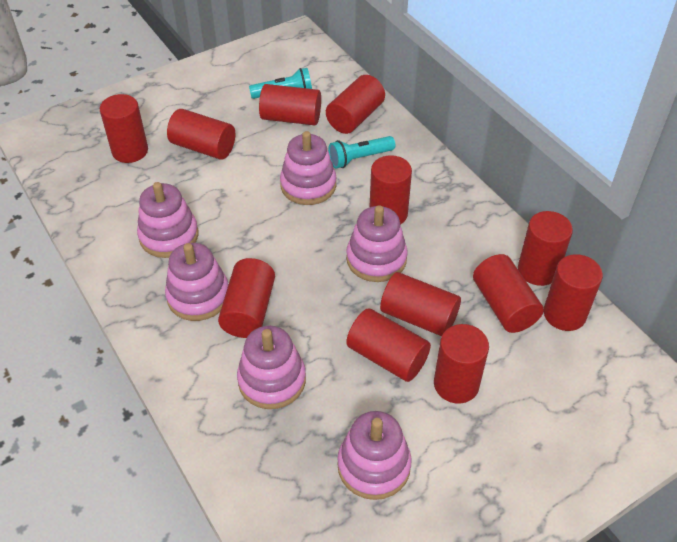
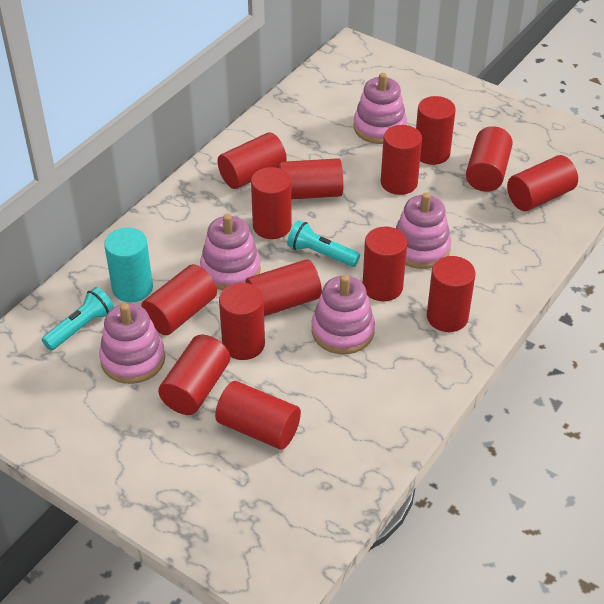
pink stacking toy: 6 -> 5
red cylinder: 12 -> 14
turquoise cylinder: 0 -> 1

